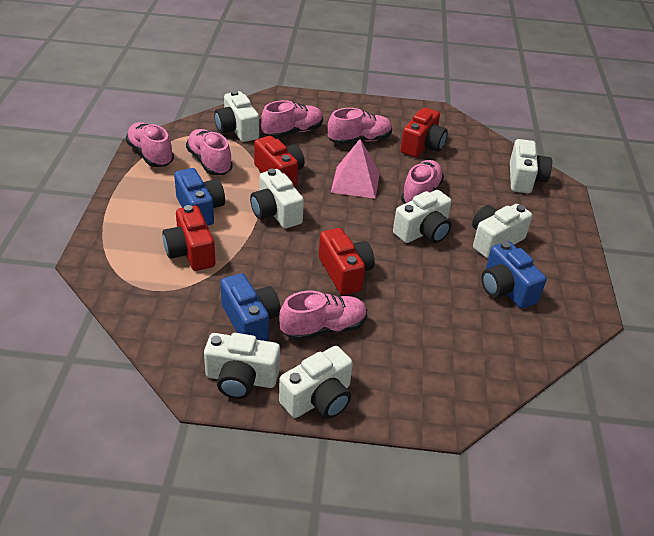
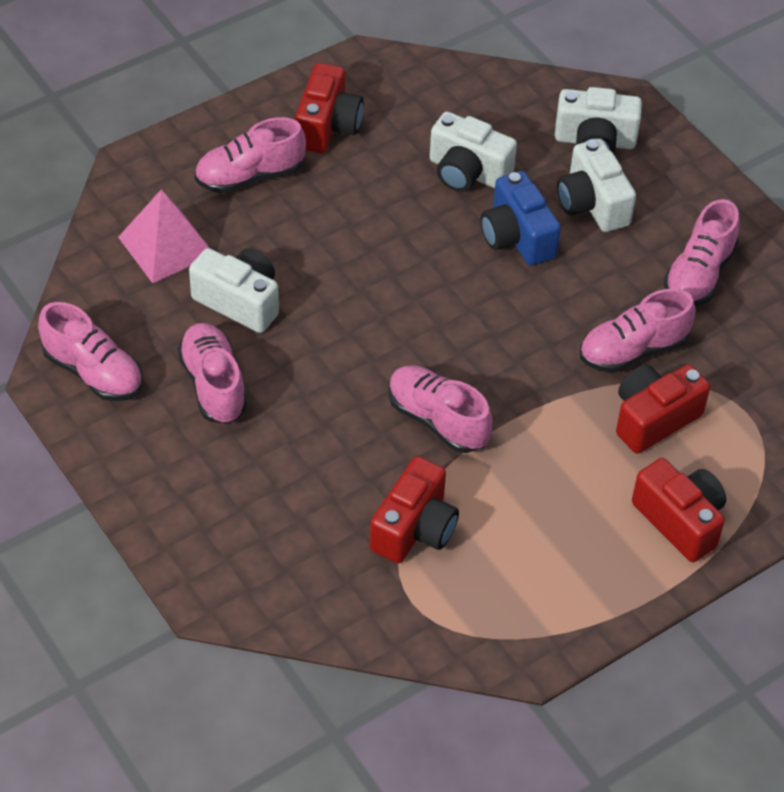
blue camera: 3 -> 1
white camera: 7 -> 4

